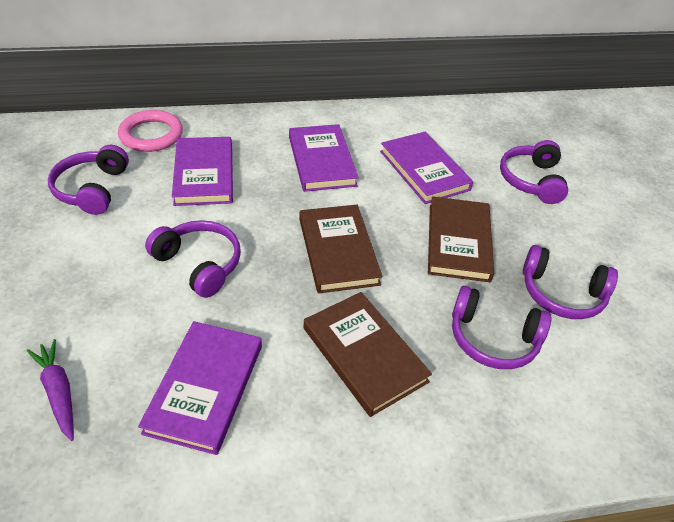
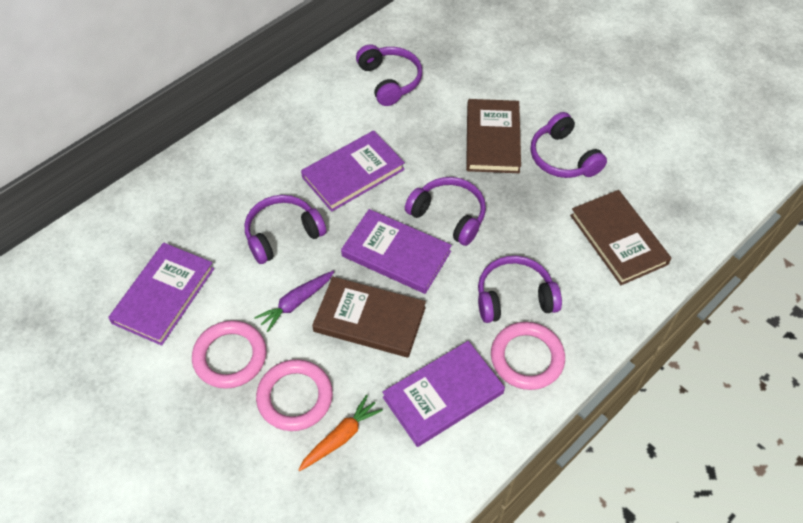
orange carrot: 0 -> 1
pink ring: 1 -> 3

